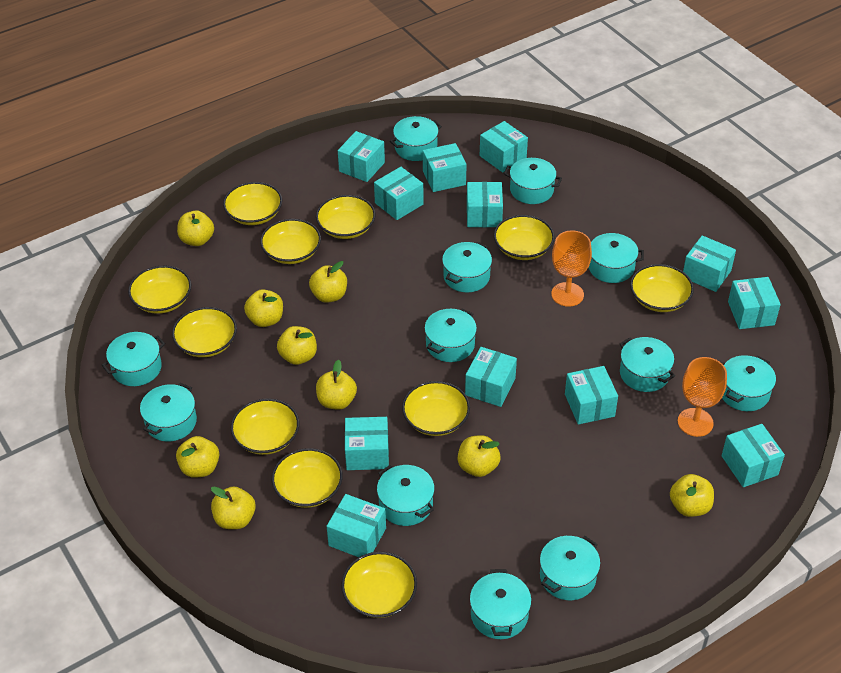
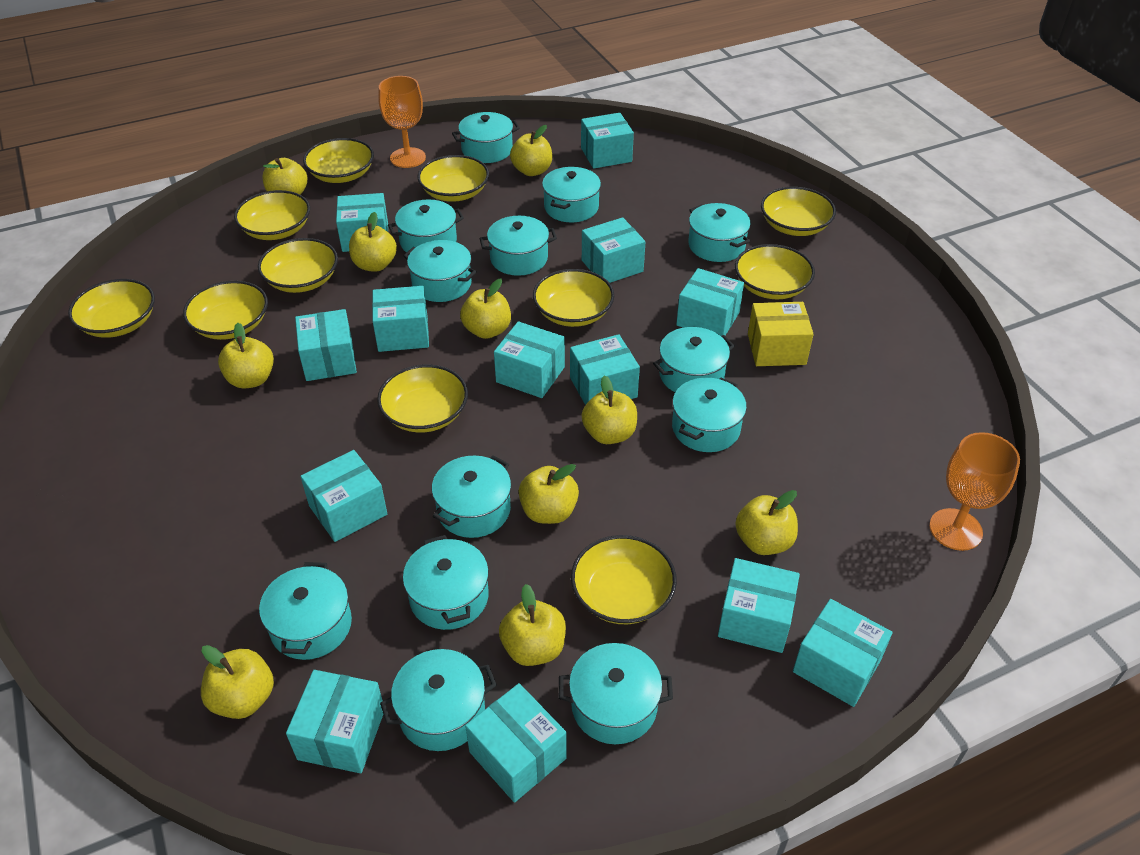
turquoise box: 12 -> 13
turquoise pot: 12 -> 13
yellow apple: 9 -> 10
yellow box: 0 -> 1

